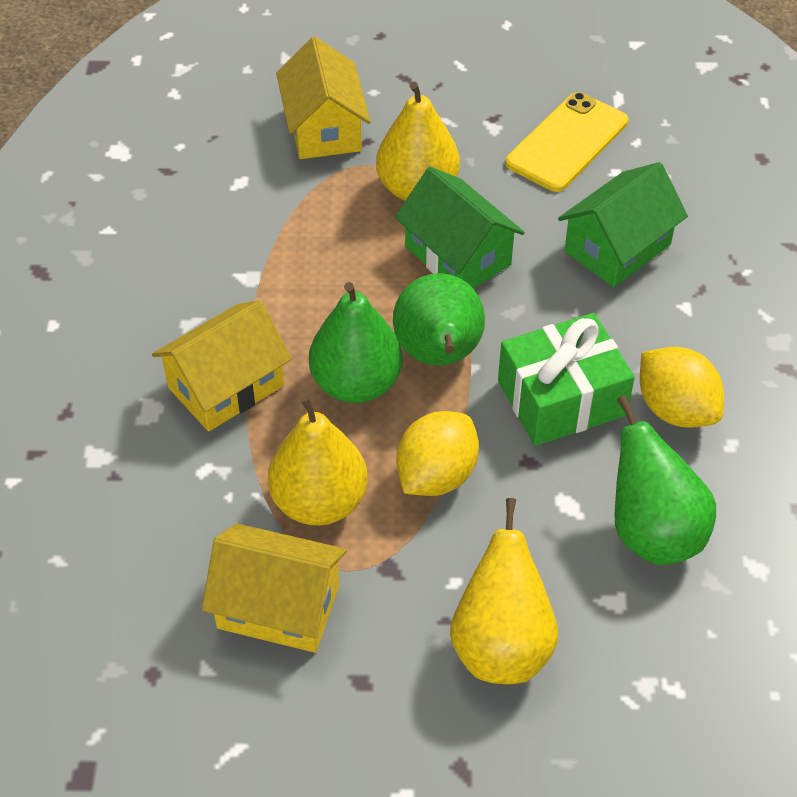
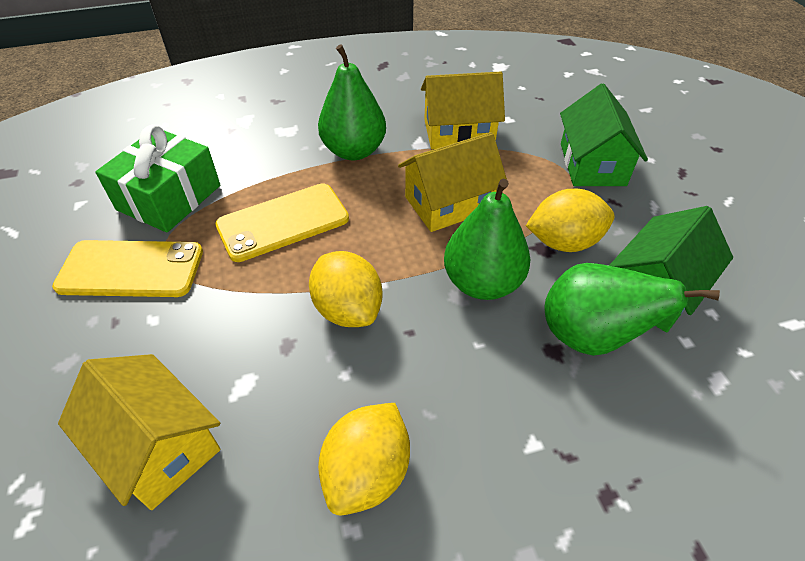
yellow lemon: 2 -> 3
yellow pear: 3 -> 0
yellow phone: 1 -> 2

